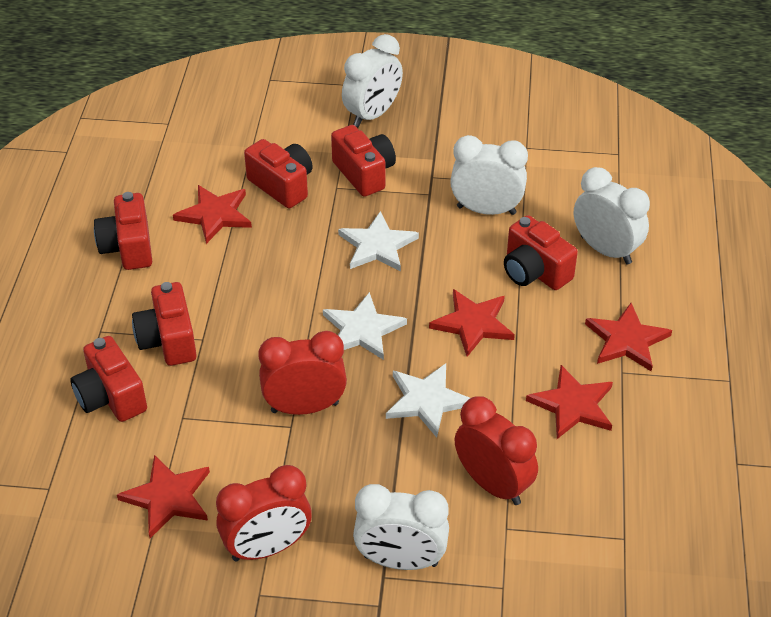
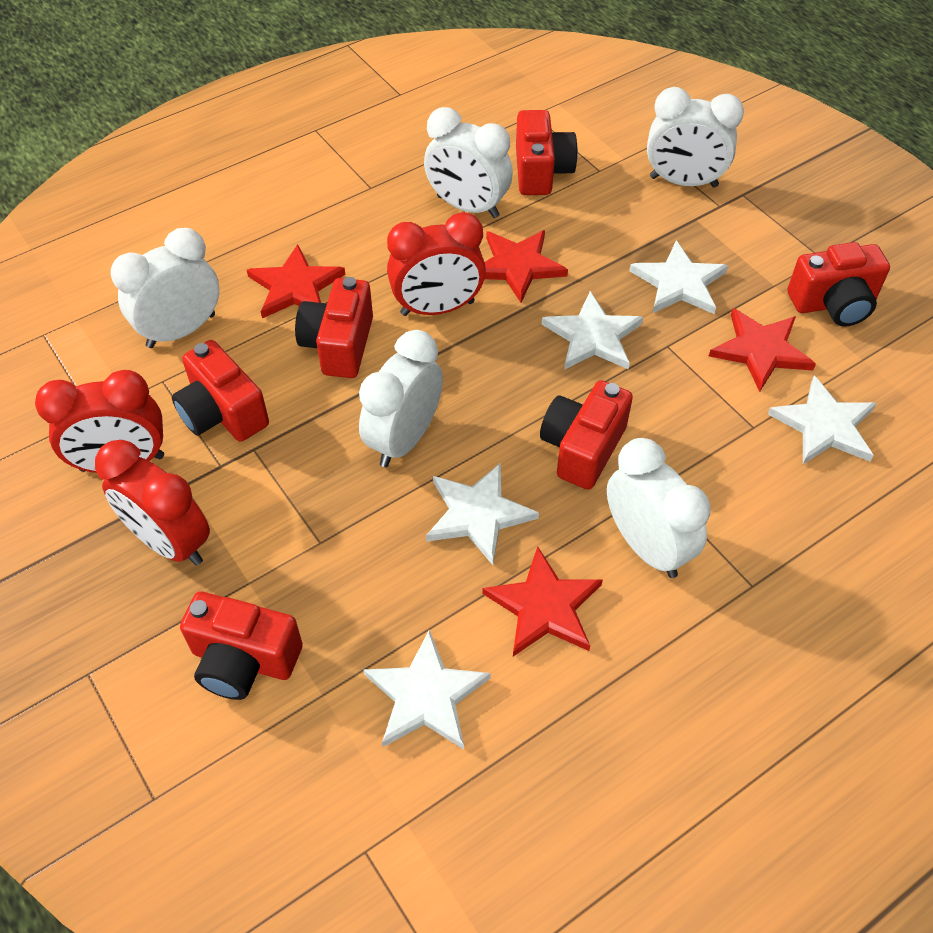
red star: 5 -> 4
white clock: 4 -> 5
white star: 3 -> 5

